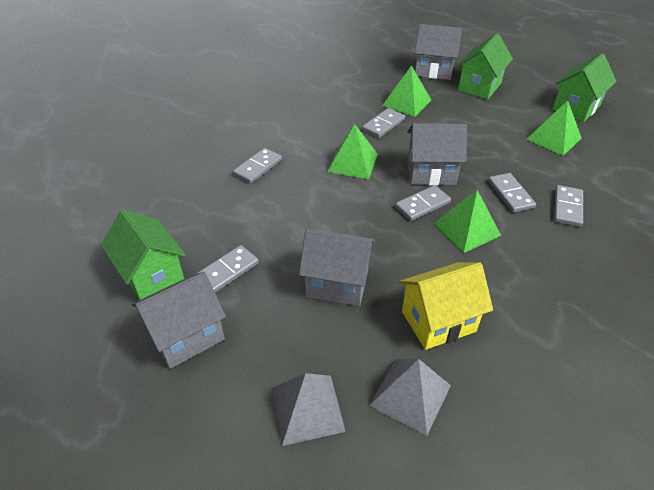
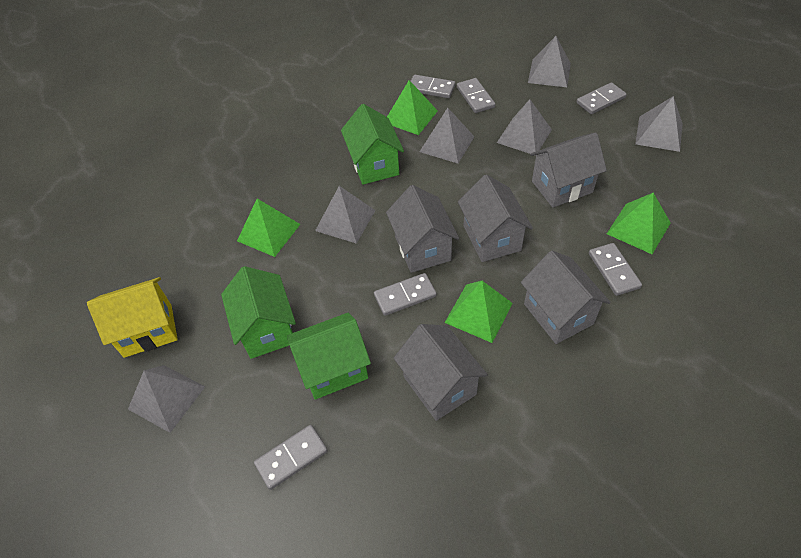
grey house: 4 -> 5
grey pyramid: 2 -> 6

